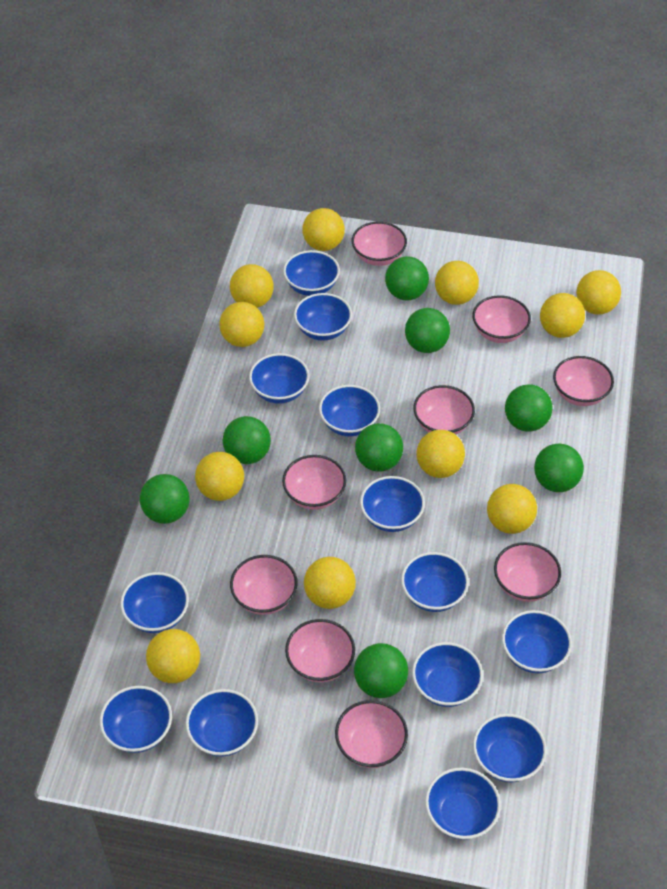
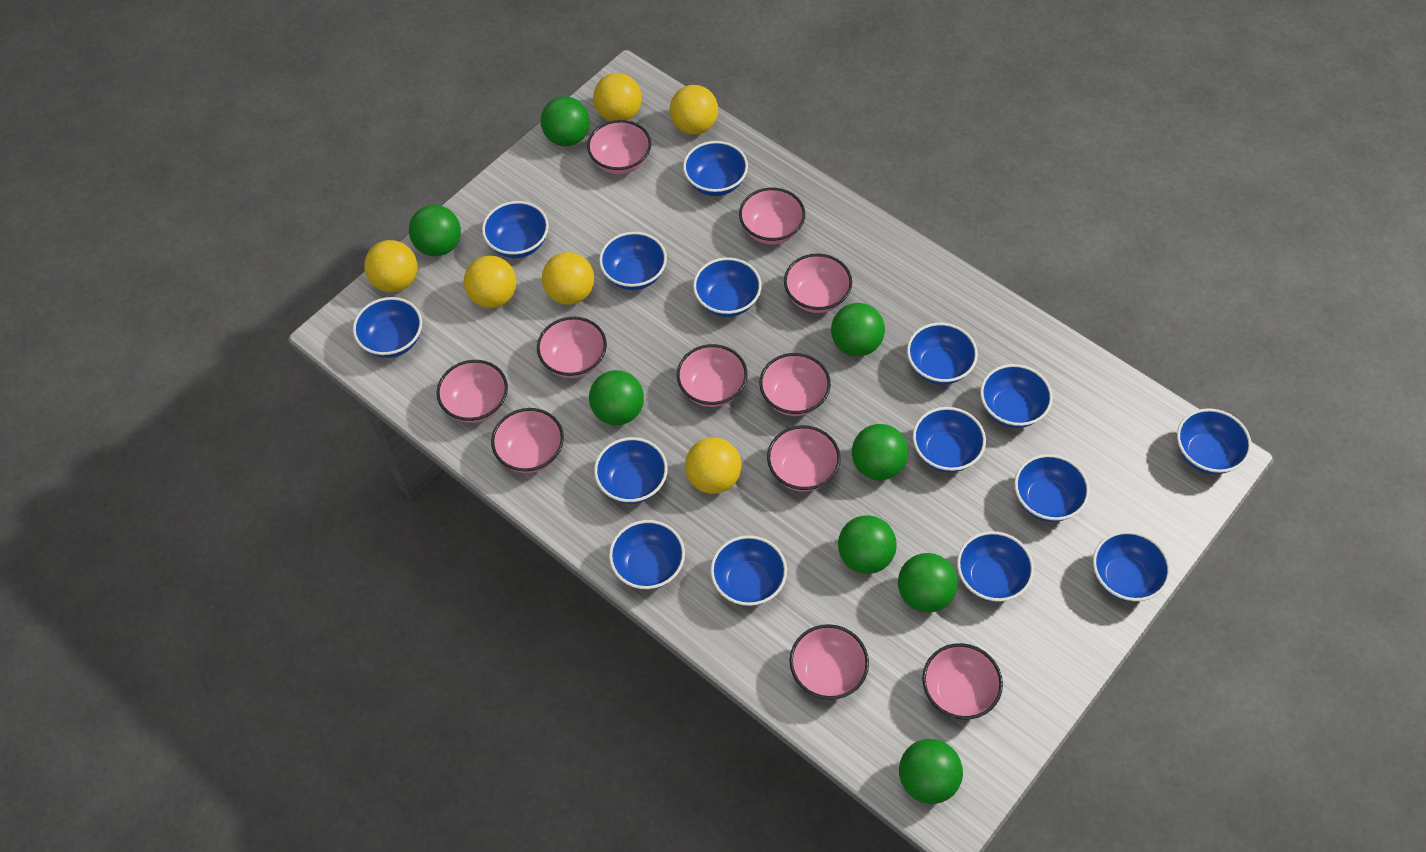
blue bowl: 13 -> 15
pink bowl: 9 -> 11
yellow ball: 11 -> 6

